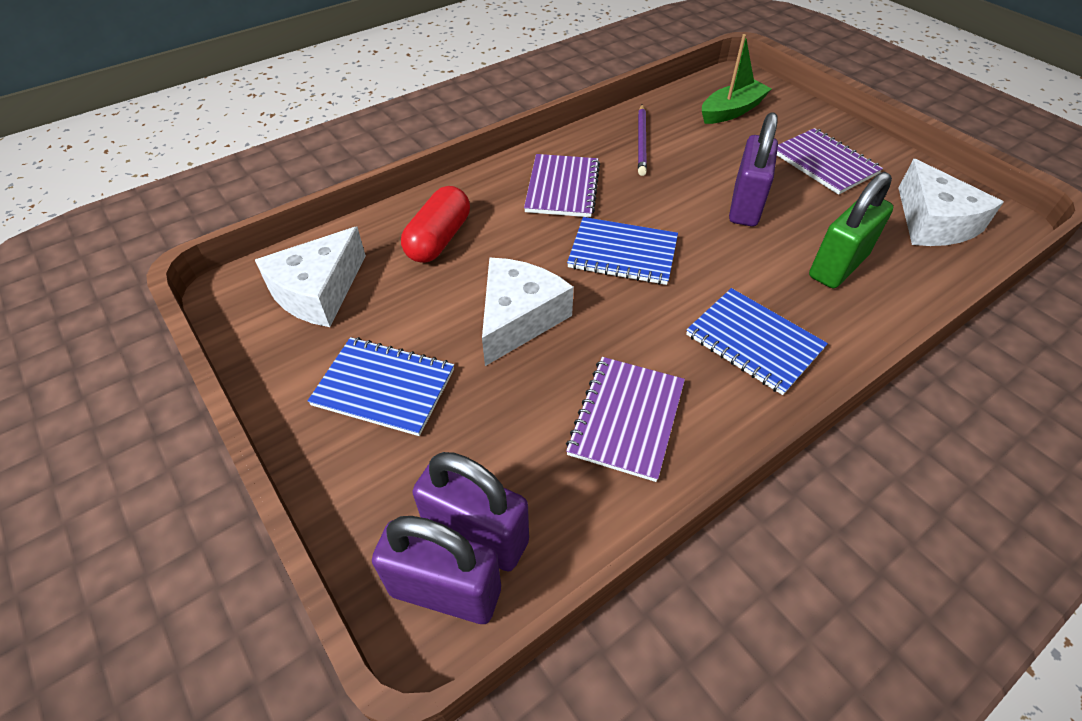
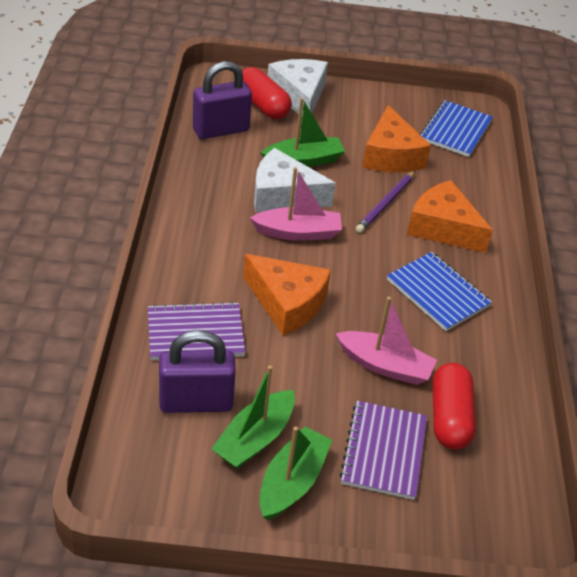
blue notebook: 3 -> 2
green boat: 1 -> 3
green padlock: 1 -> 0
orange cheese: 0 -> 3
pink boat: 0 -> 2
purple notebook: 3 -> 2
purple padlock: 3 -> 2
red capsule: 1 -> 2
white cheese: 3 -> 2

